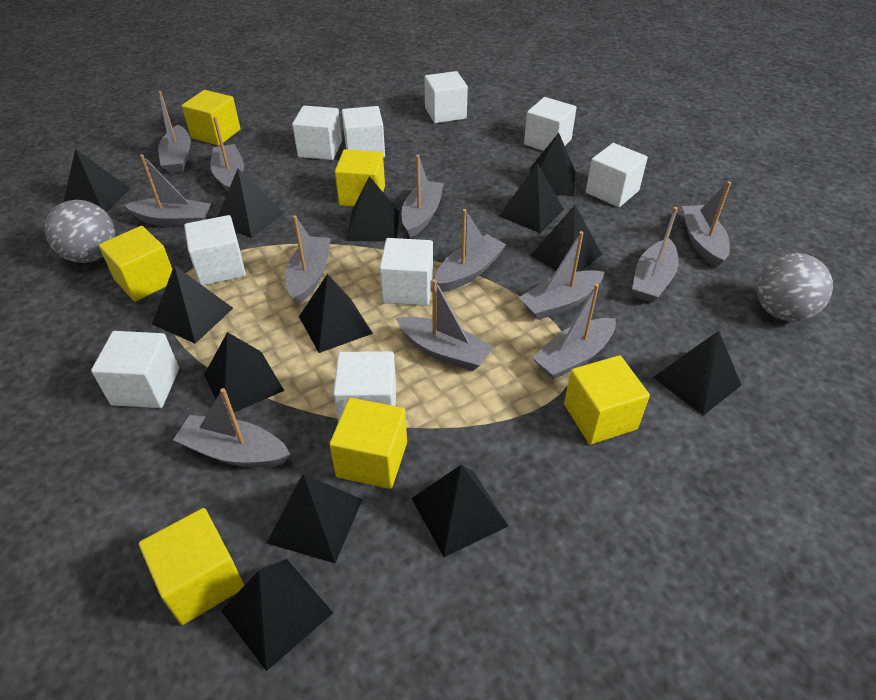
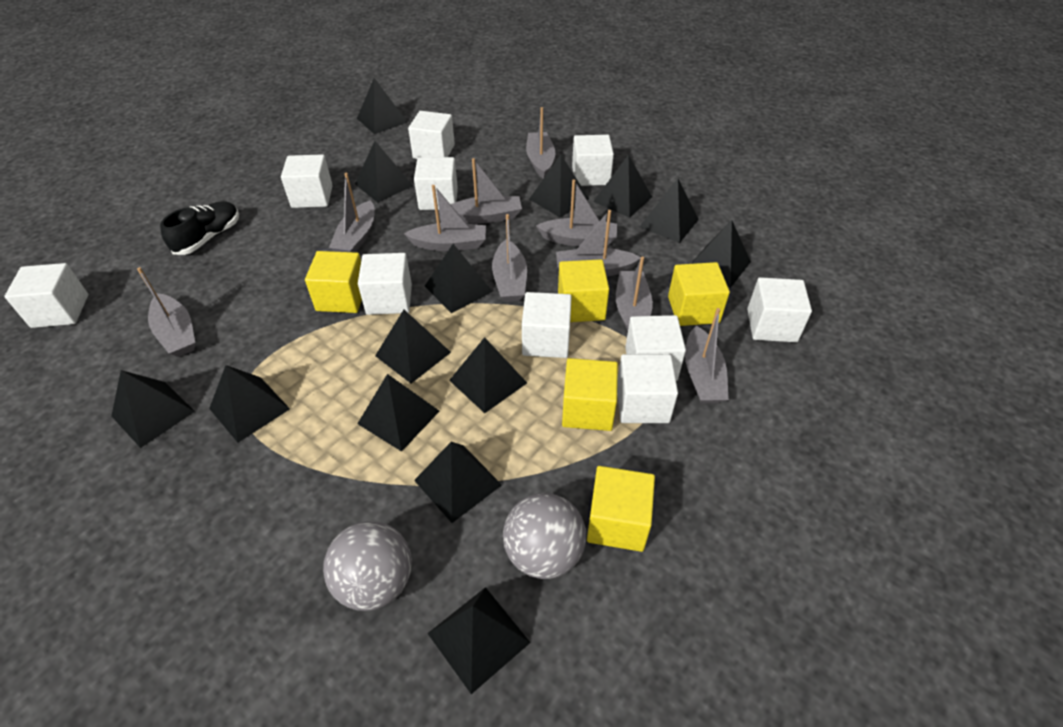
black pyramid: 13 -> 14
black shoe: 0 -> 1
grey boat: 12 -> 10
white cube: 9 -> 10
yellow cube: 6 -> 5

